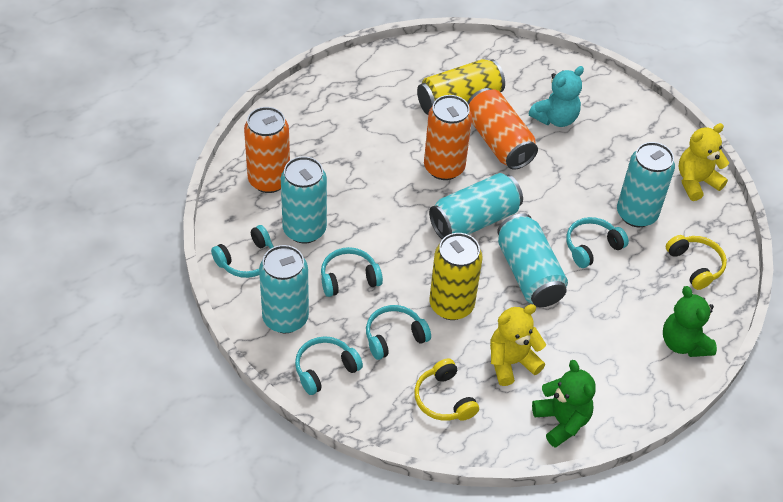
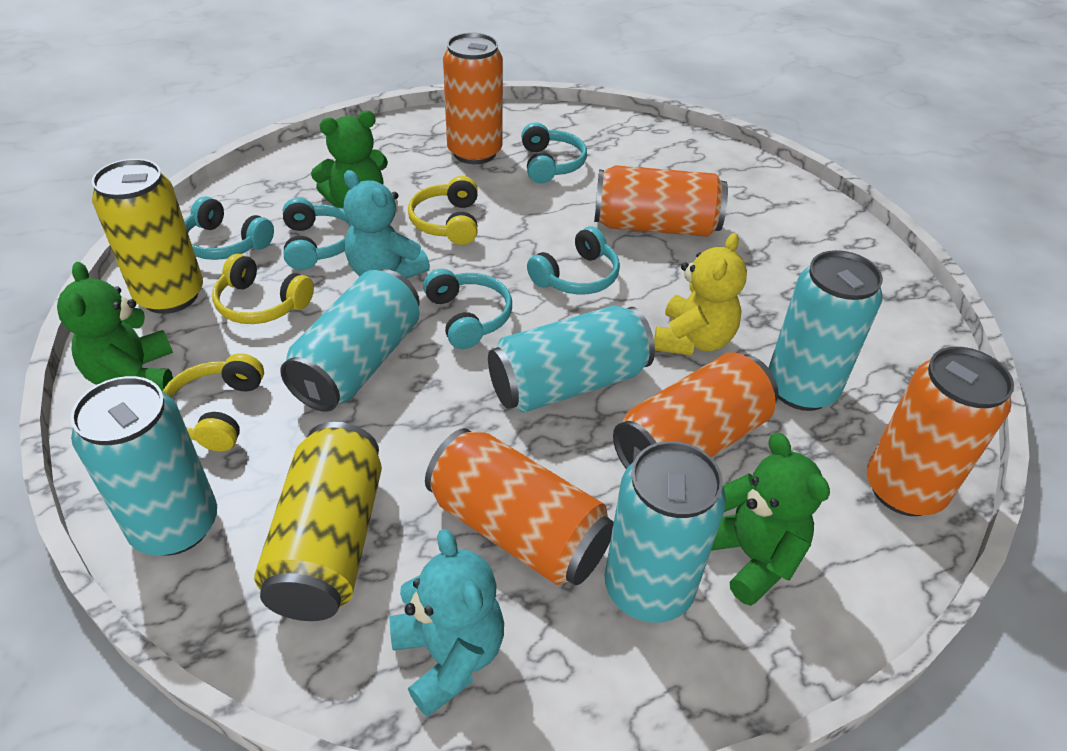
green teddy bear: 2 -> 3
orange can: 3 -> 5
turquoise teddy bear: 1 -> 2
yellow headphones: 2 -> 3
yellow teddy bear: 2 -> 1

